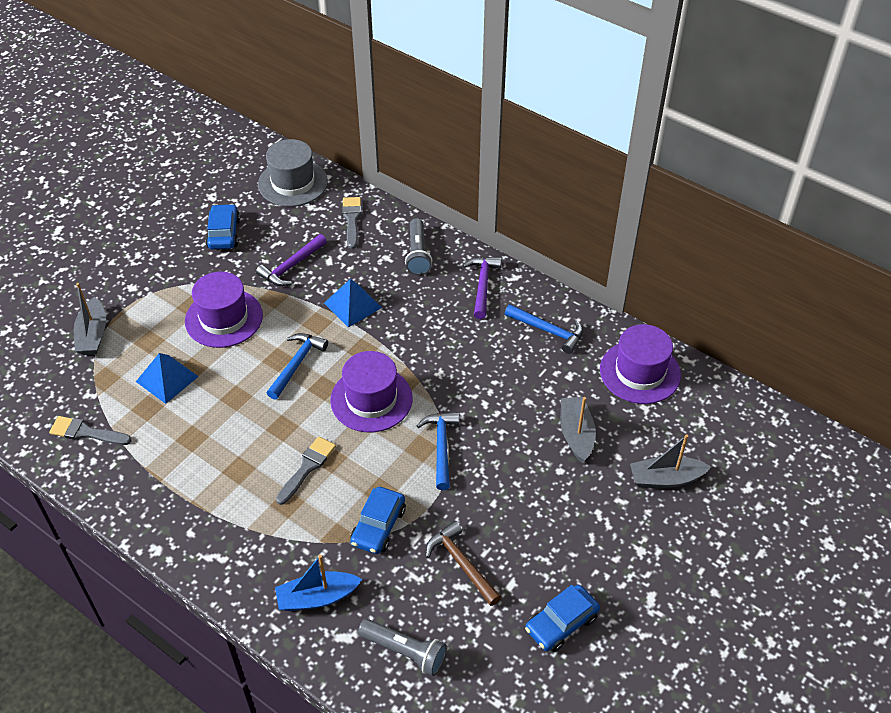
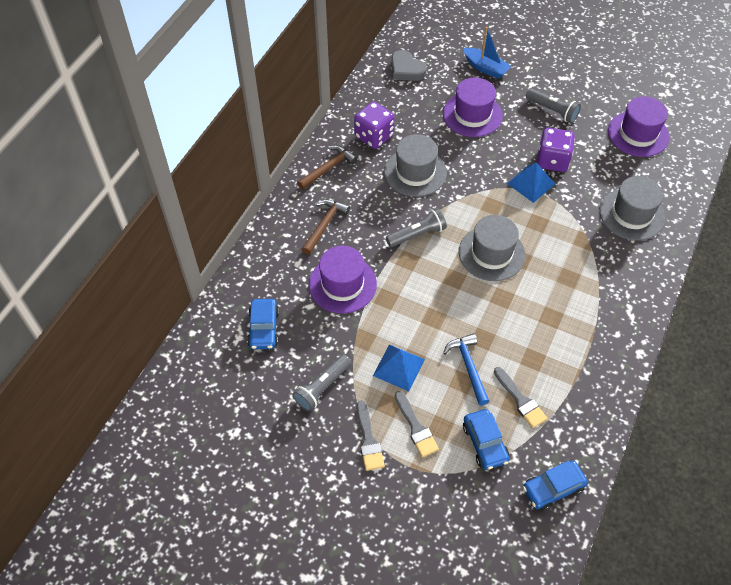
blue hammer: 3 -> 1
brown hammer: 1 -> 2
grey boat: 3 -> 0
grey flashlight: 2 -> 3
grey hat: 1 -> 3
grey heart: 0 -> 1
purple dice: 0 -> 2
purple hammer: 2 -> 0

